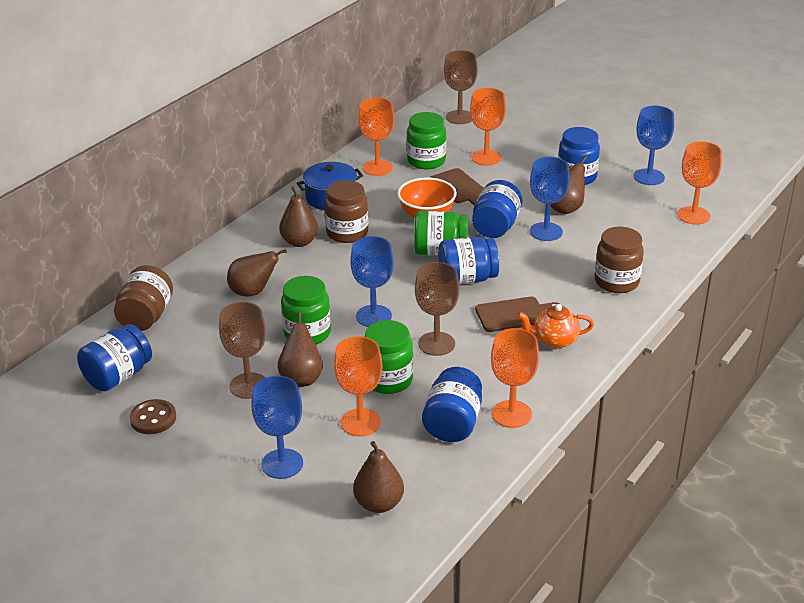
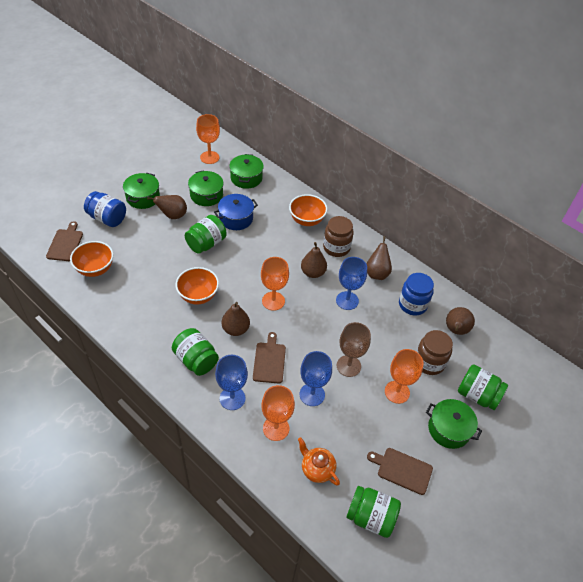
blue goblet: 4 -> 3
blue jar: 5 -> 2
brown button: 1 -> 0
brown cutting board: 2 -> 3
brown goblet: 3 -> 1
brown jar: 3 -> 2
green pot: 0 -> 4
orange bowl: 1 -> 3
orange goblet: 5 -> 4

